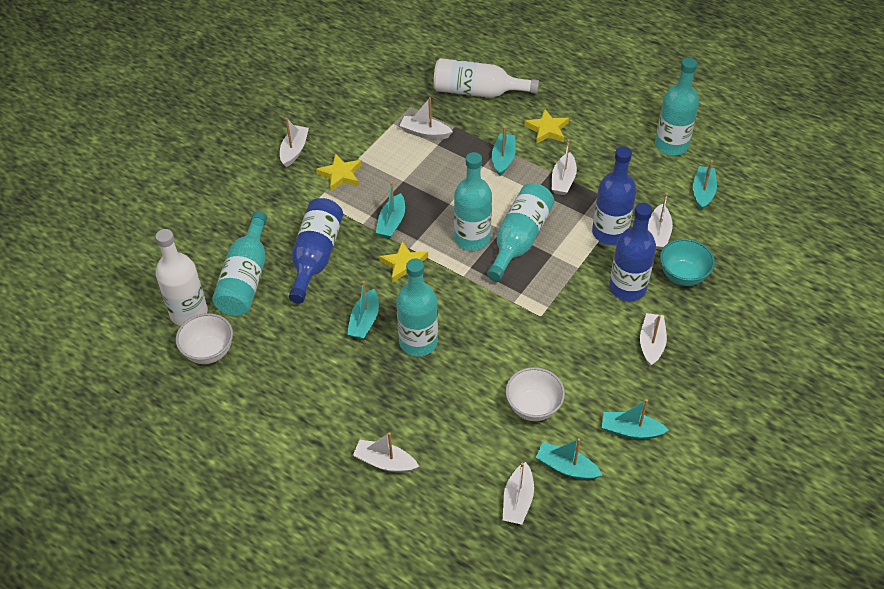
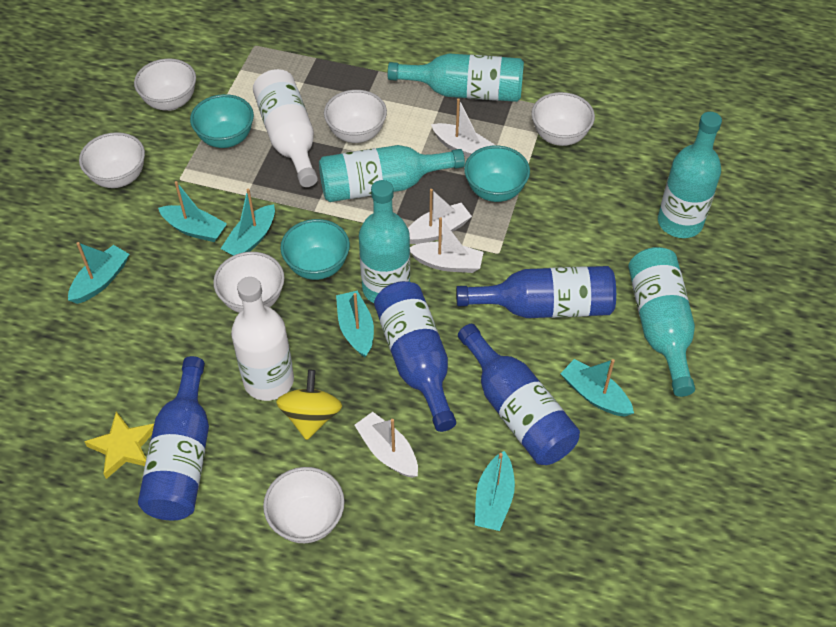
blue bottle: 3 -> 4
turquoise bowl: 1 -> 3
white boat: 7 -> 4
white bowl: 2 -> 6
yellow spinning top: 0 -> 1
yellow star: 3 -> 1

